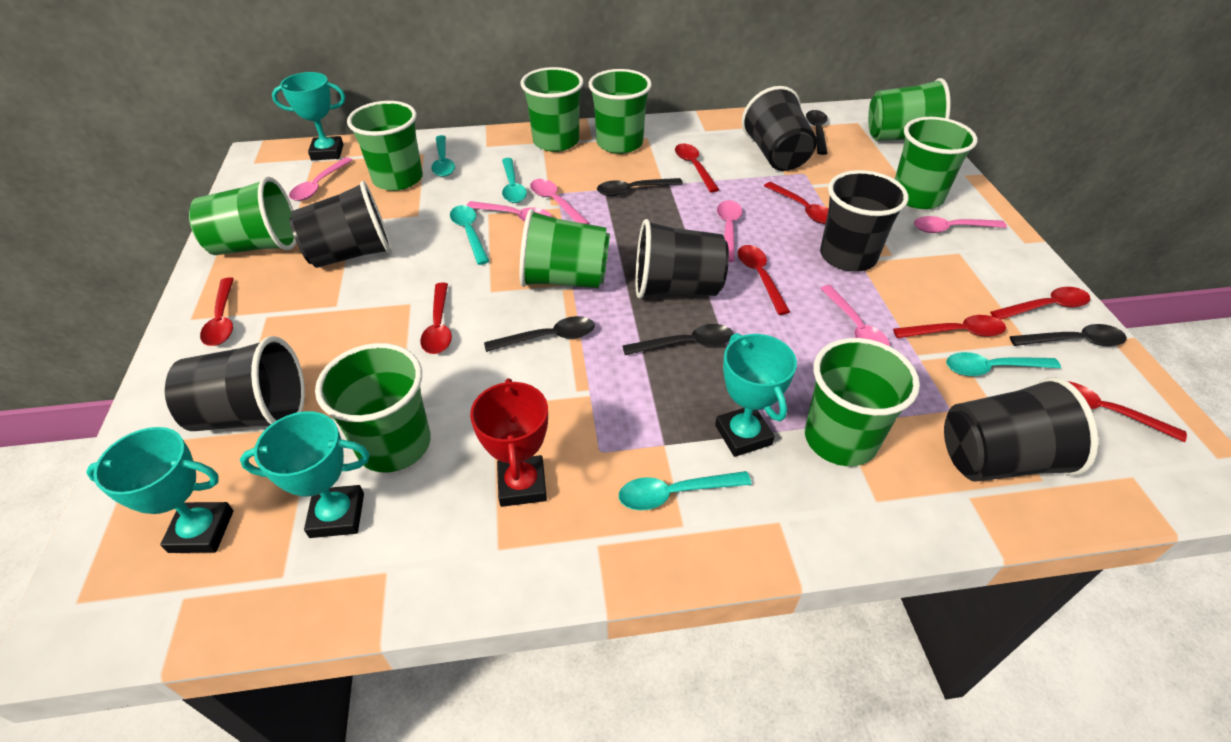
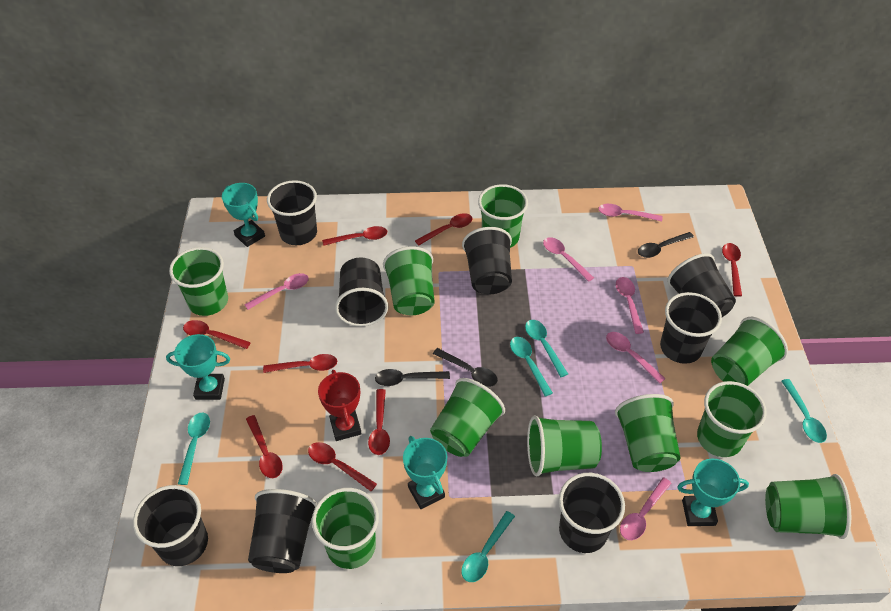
black cup: 6 -> 8
black spoon: 5 -> 3
green cup: 9 -> 10

